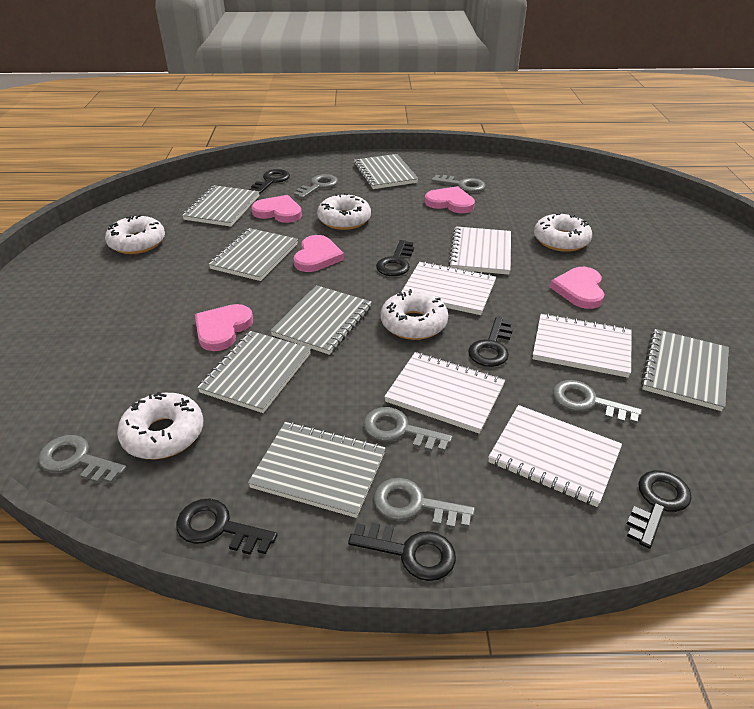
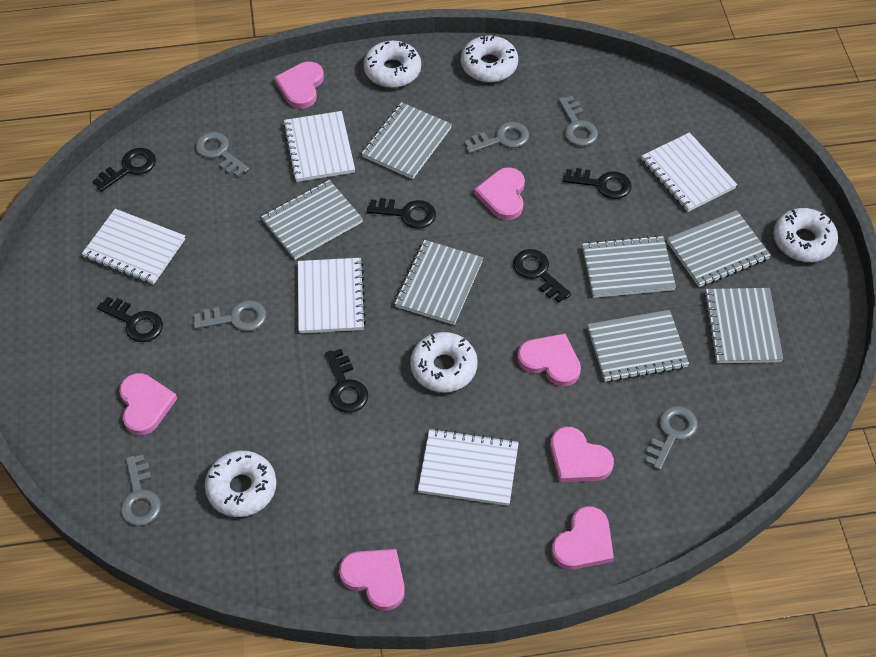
pink heart: 5 -> 7

